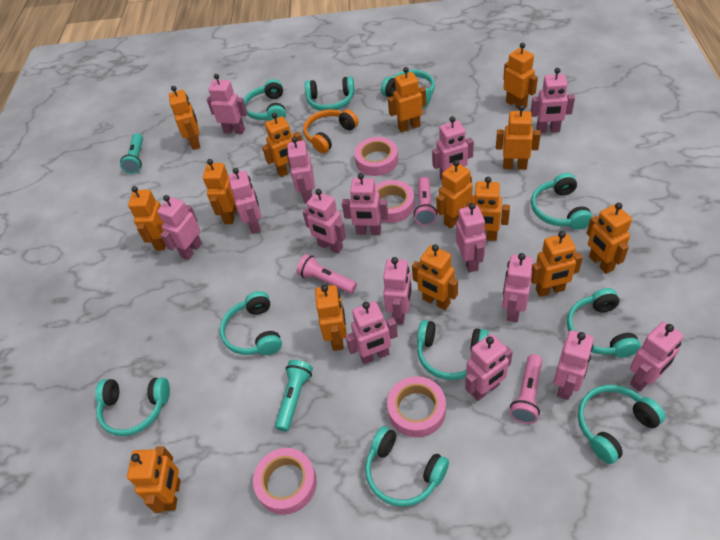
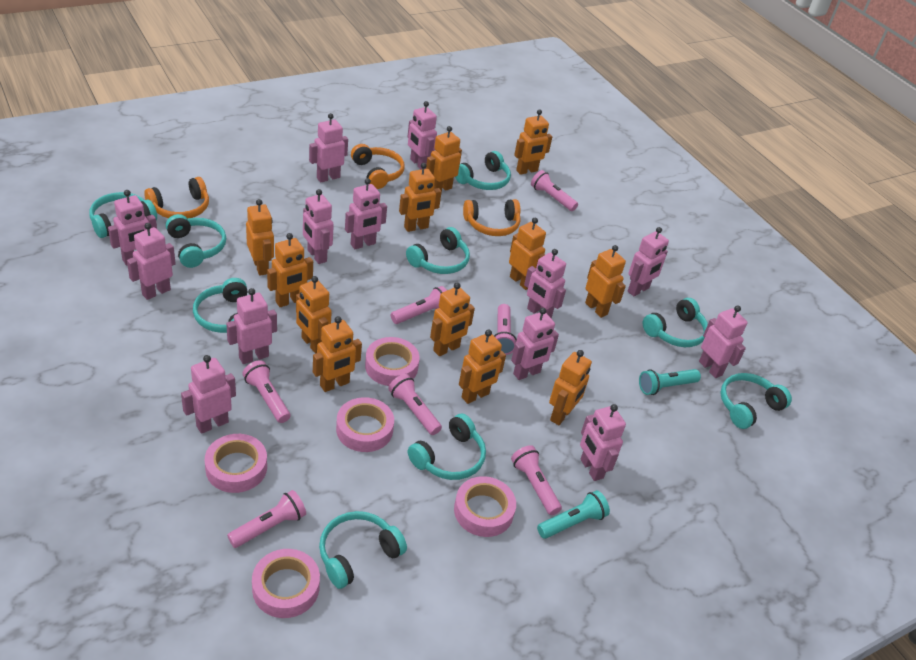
orange headphones: 1 -> 3
orange robot: 14 -> 12
pink flashlight: 3 -> 7
pink robot: 15 -> 13
pink tape: 4 -> 5
turquoise headphones: 10 -> 9

